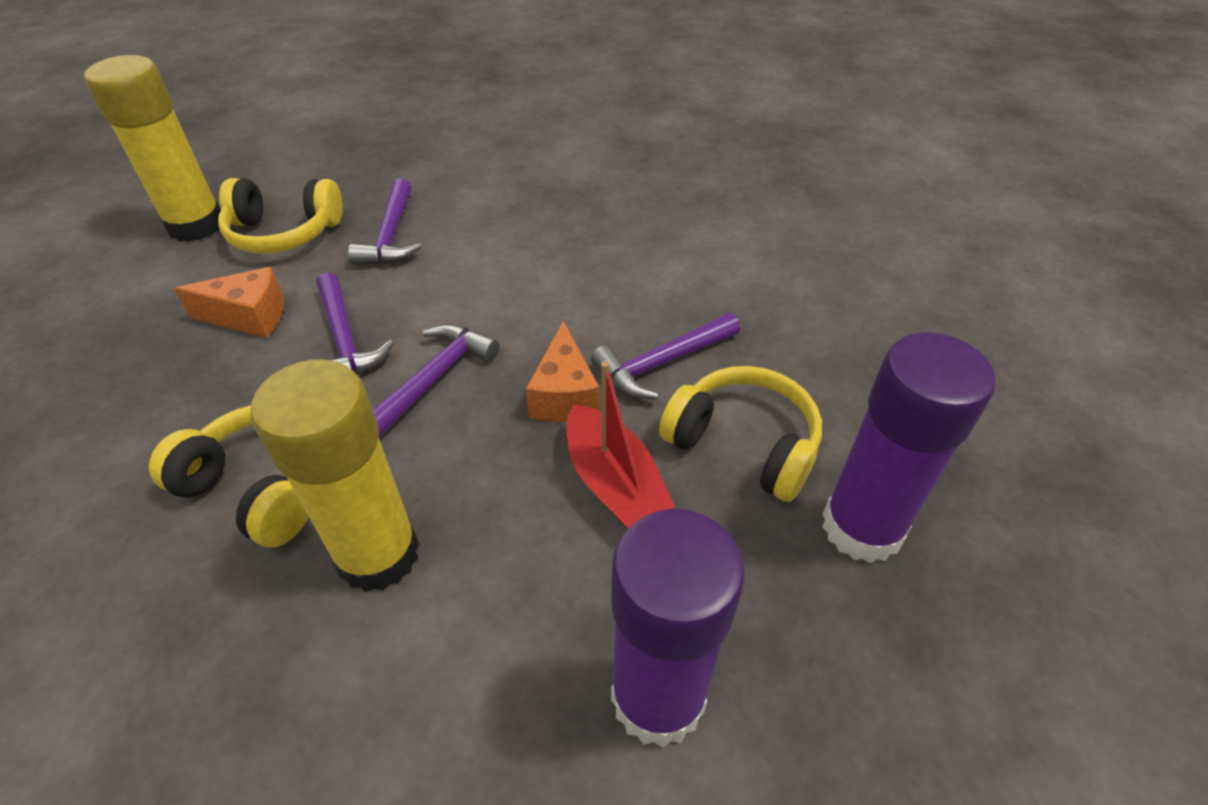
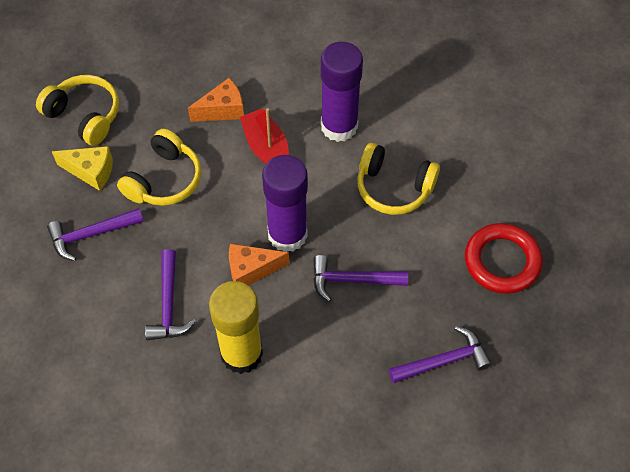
red ring: 0 -> 1
yellow cheese: 0 -> 1
yellow glue stick: 2 -> 1

